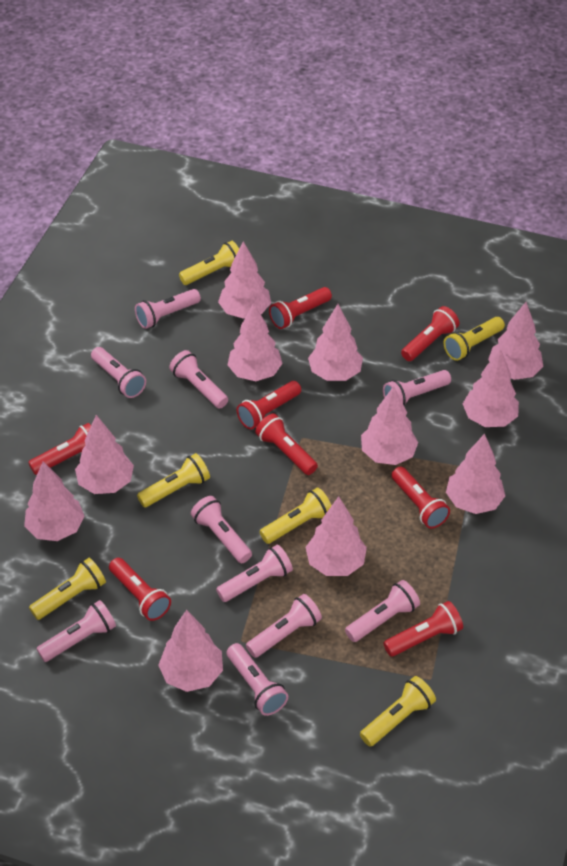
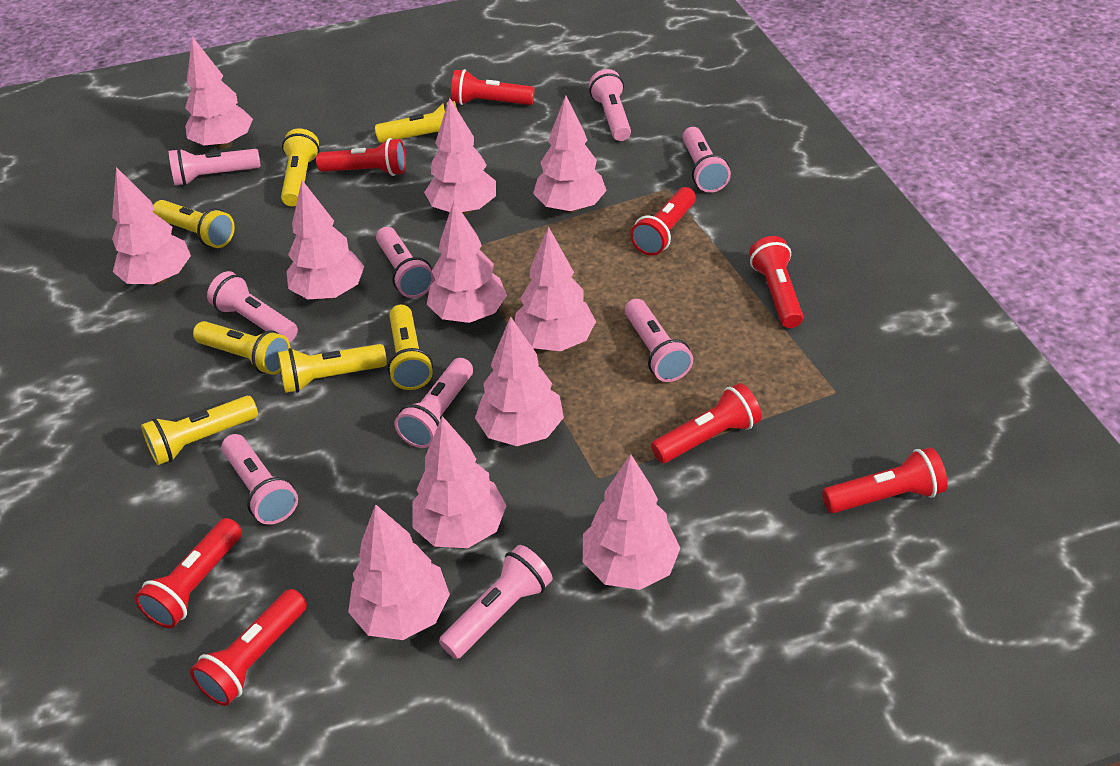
pink flashlight: 10 -> 9
yellow flashlight: 6 -> 7

